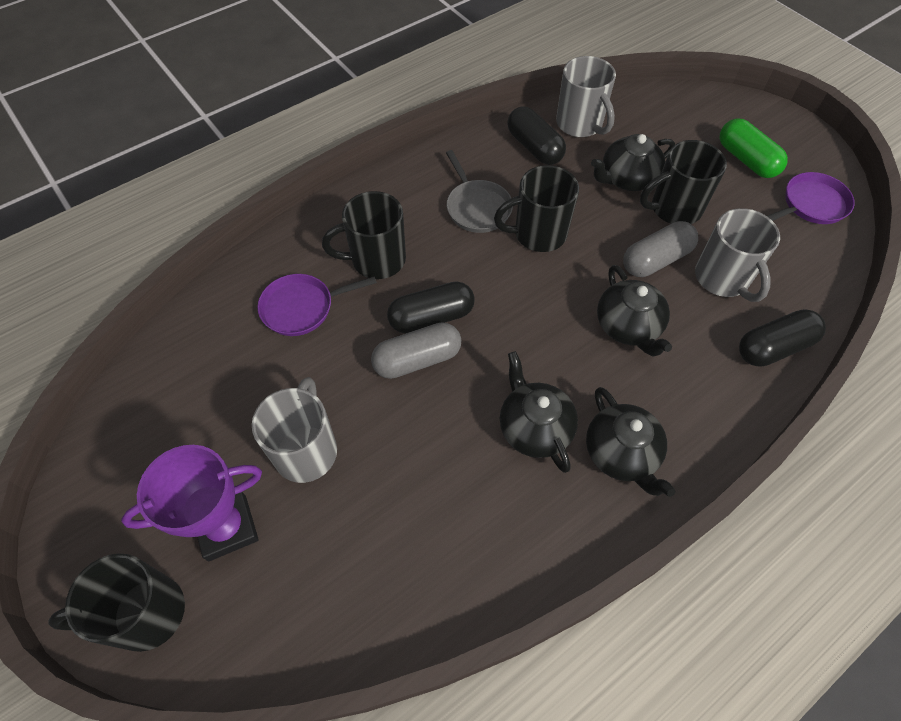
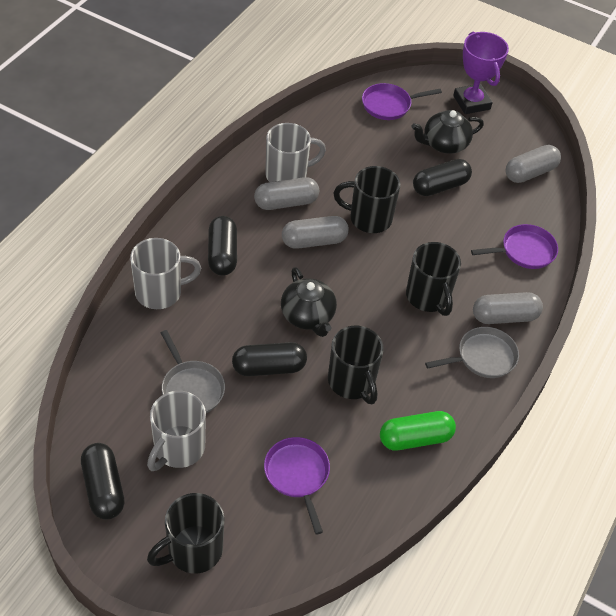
black capsule: 3 -> 4
black teapot: 4 -> 2
grey capsule: 2 -> 4
grey pan: 1 -> 2
purple pan: 2 -> 3

